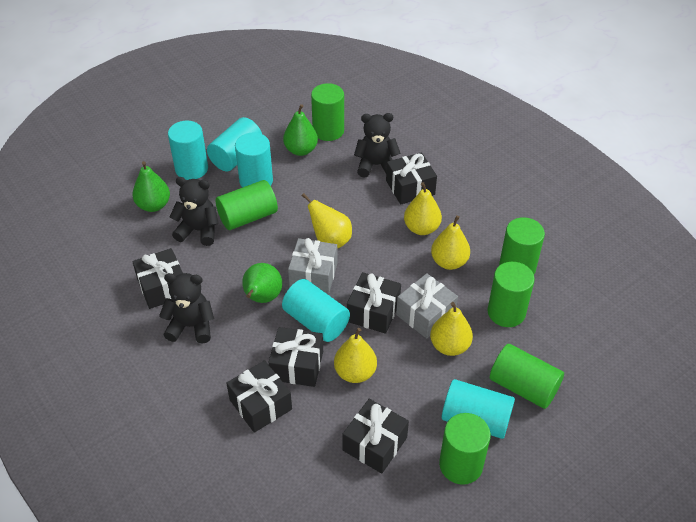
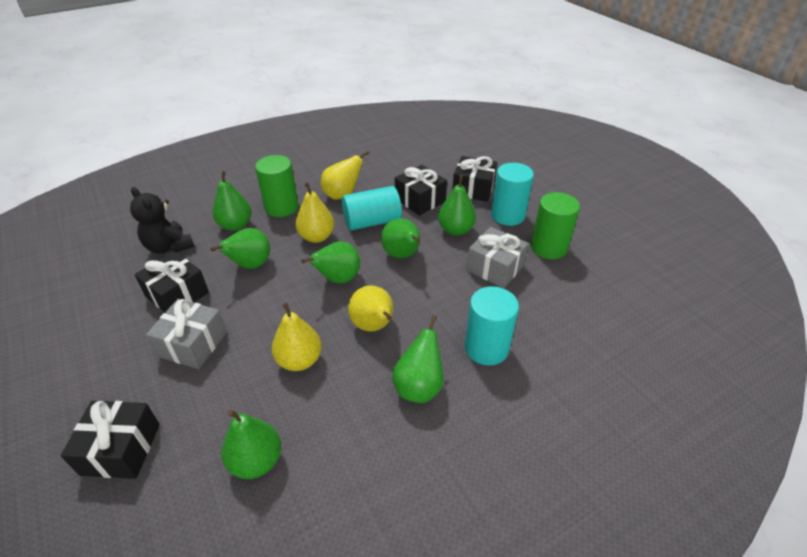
black gift: 6 -> 4
black teddy bear: 3 -> 1
green cylinder: 6 -> 2
green pear: 3 -> 7
turquoise cylinder: 5 -> 3
yellow pear: 5 -> 4

